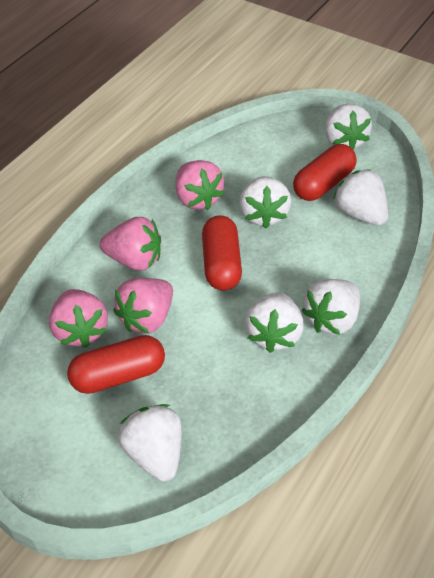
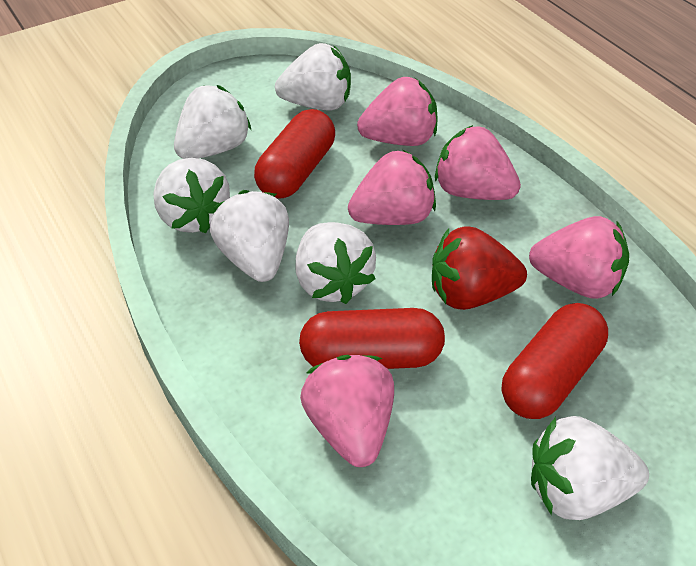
pink strawberry: 4 -> 5
red strawberry: 0 -> 1

